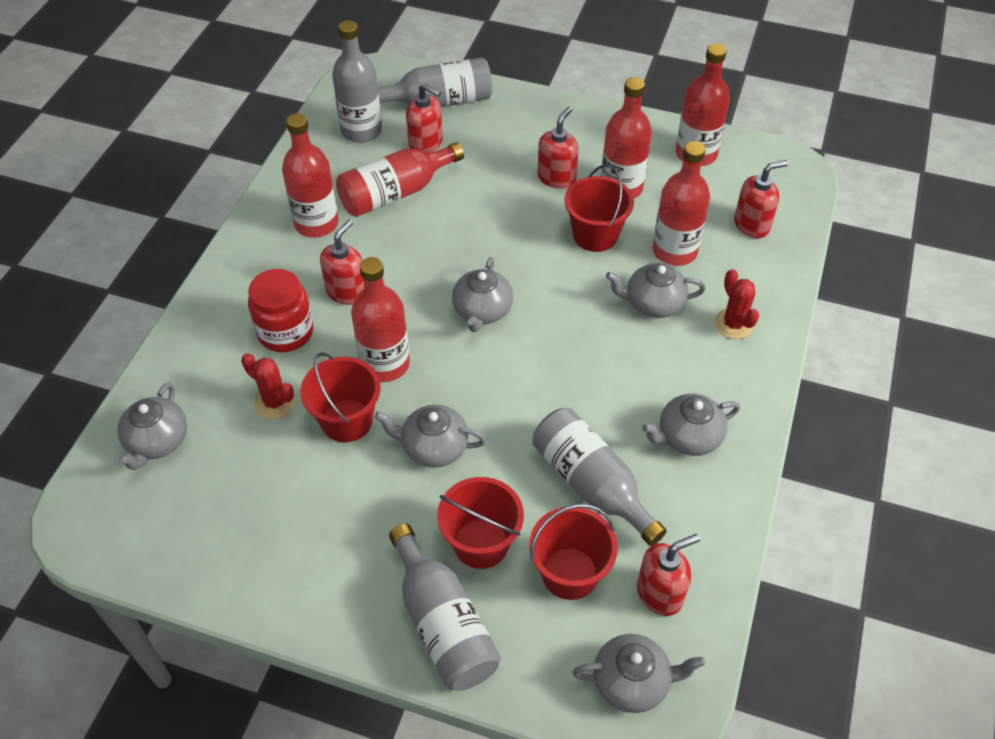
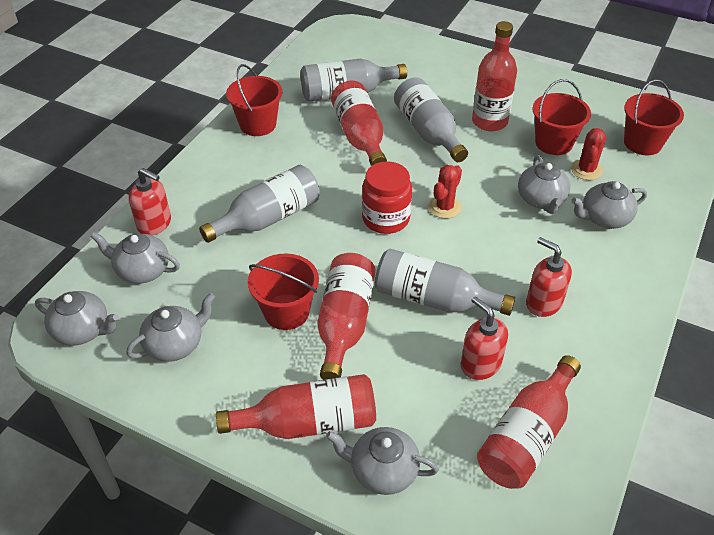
red bottle: 6 -> 5
red soap dispenser: 5 -> 3

